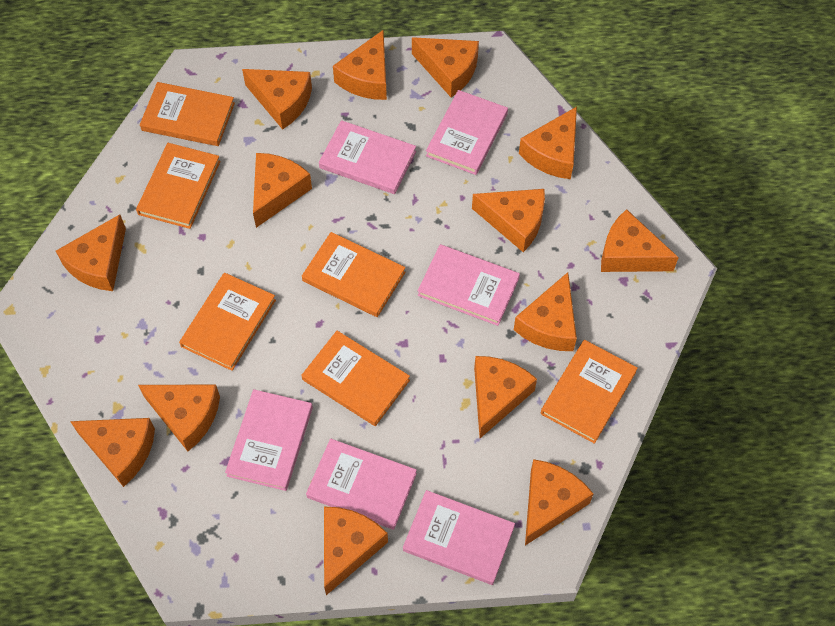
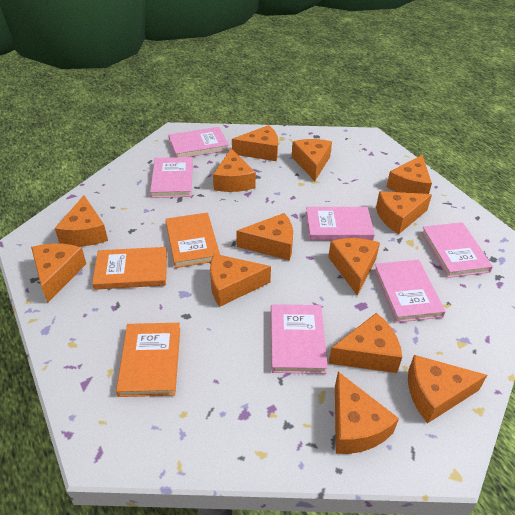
orange book: 6 -> 3
orange cheese: 14 -> 13

